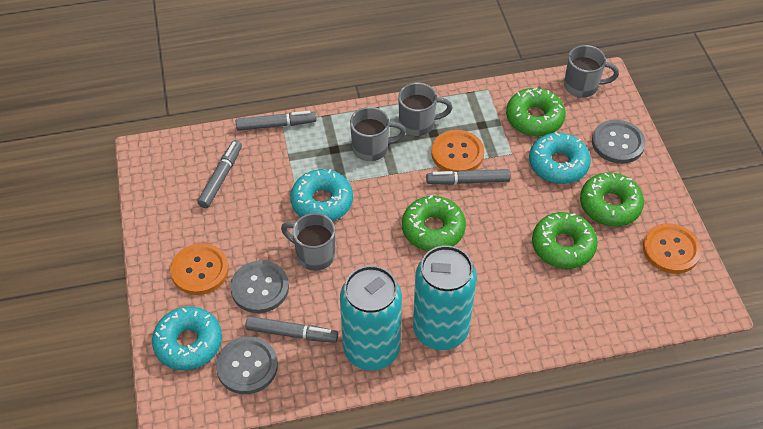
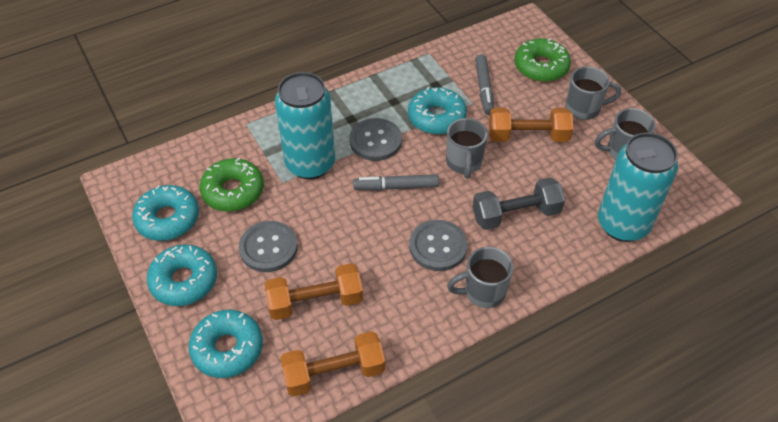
green donut: 4 -> 2
grey dumbbell: 0 -> 1
grey marker: 4 -> 2
orange button: 3 -> 0
orange dumbbell: 0 -> 3
turquoise donut: 3 -> 4

